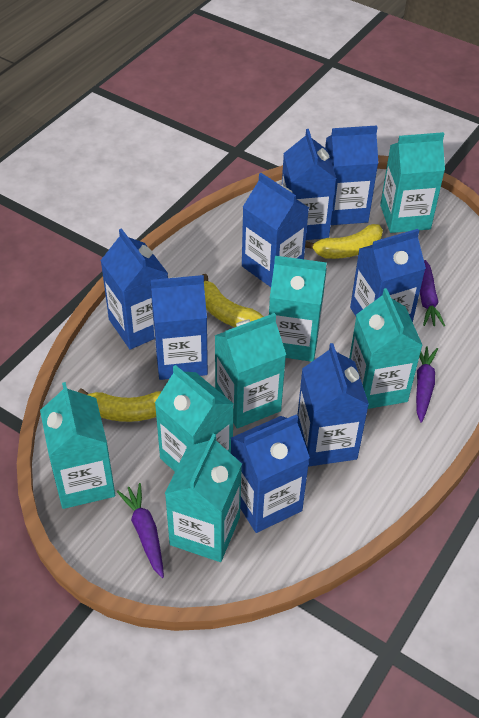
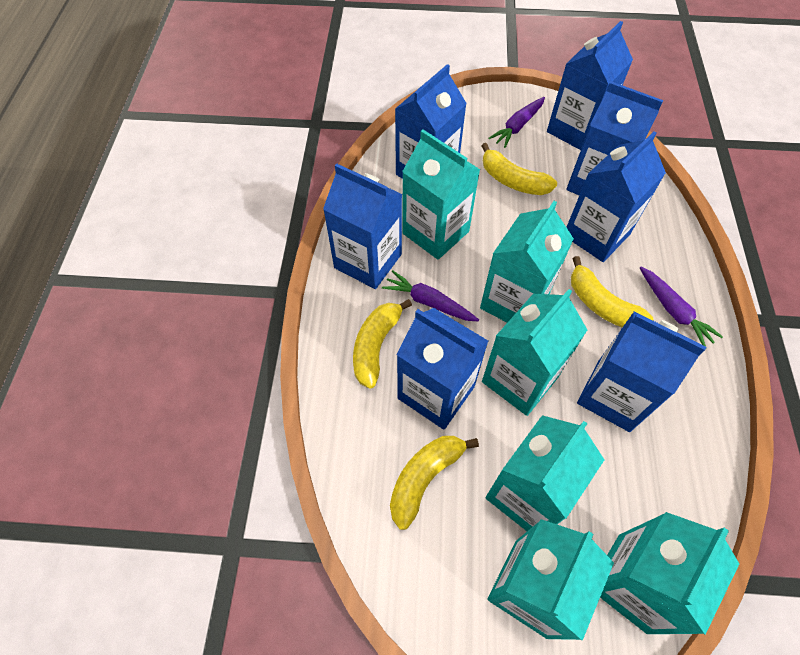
blue carton: 8 -> 7
turquoise carton: 7 -> 6
yellow banana: 3 -> 4

